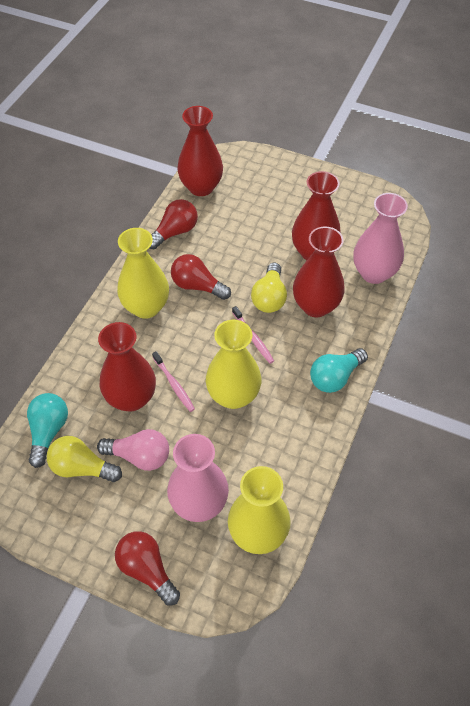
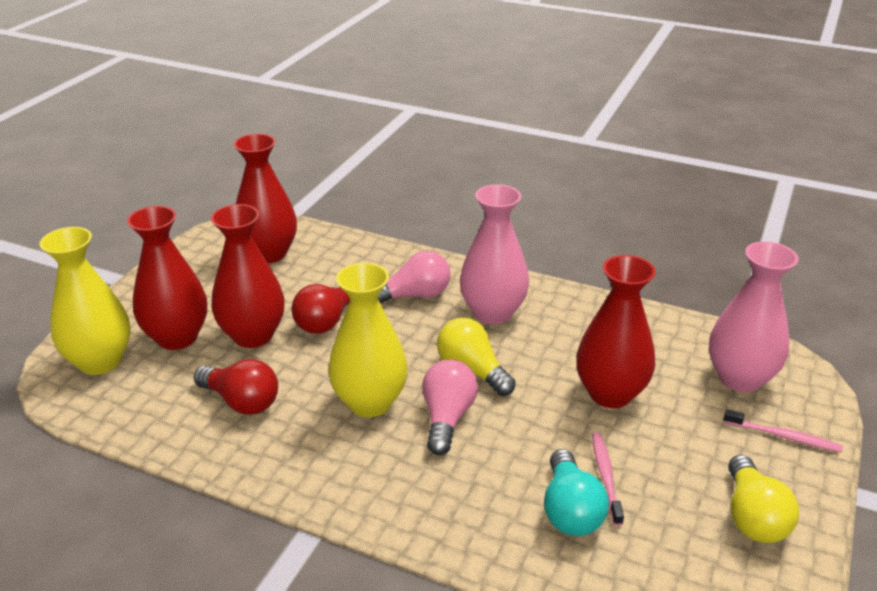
pink light bulb: 1 -> 2
red light bulb: 3 -> 2
turquoise light bulb: 2 -> 1
yellow vase: 3 -> 2

